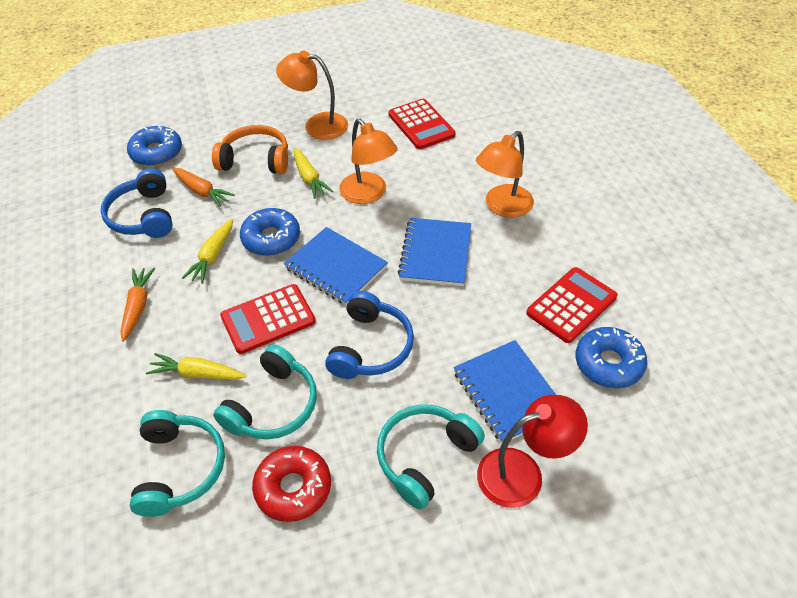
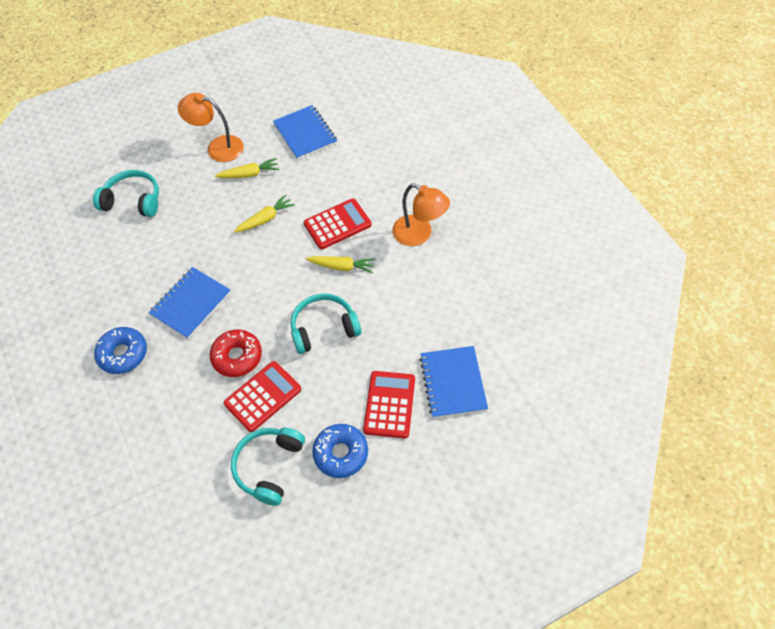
blue donut: 3 -> 2
blue headphones: 2 -> 0
orange carrot: 2 -> 0
orange headphones: 1 -> 0
orange lamp: 3 -> 2
red lamp: 1 -> 0

